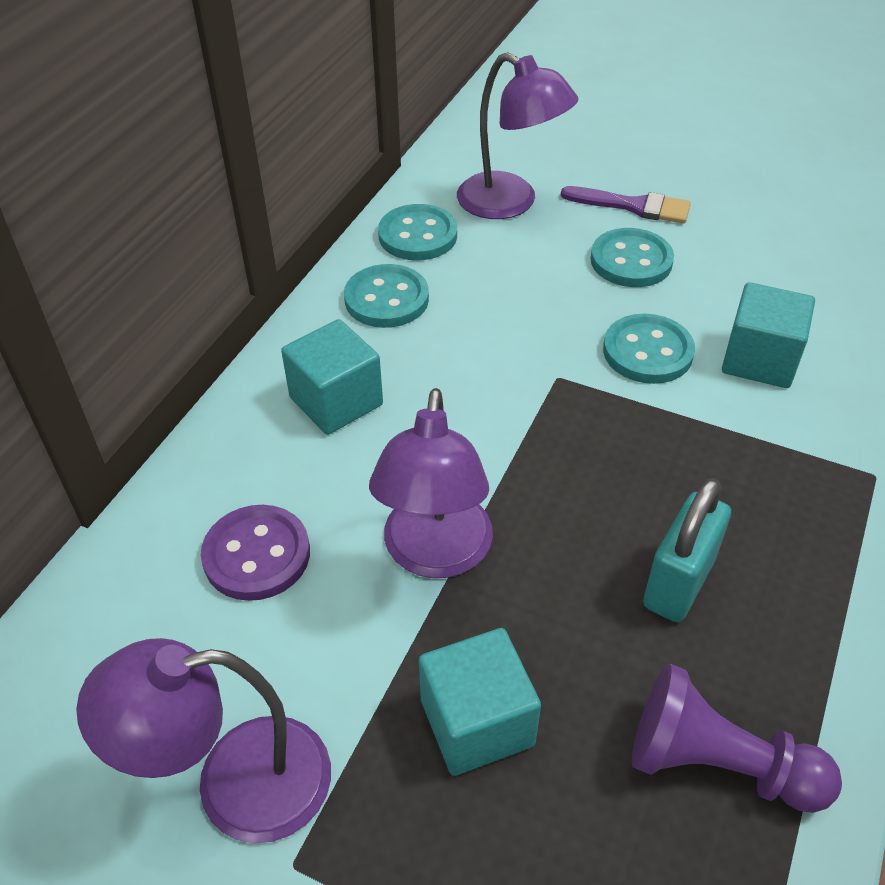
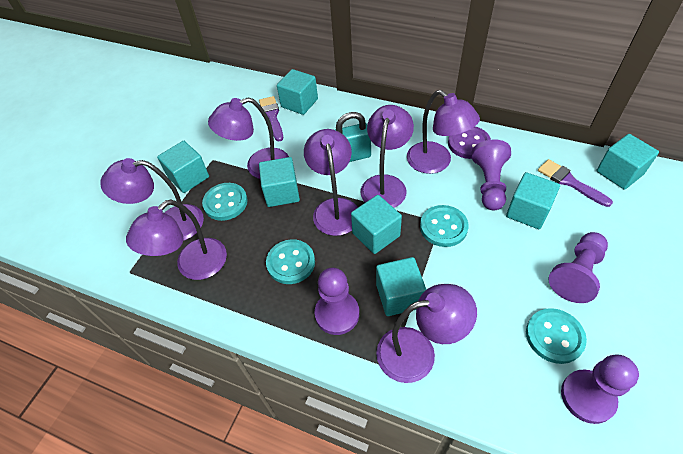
purple brush: 1 -> 2
purple lamp: 3 -> 7
purple pawn: 1 -> 4
turquoise cube: 3 -> 7

